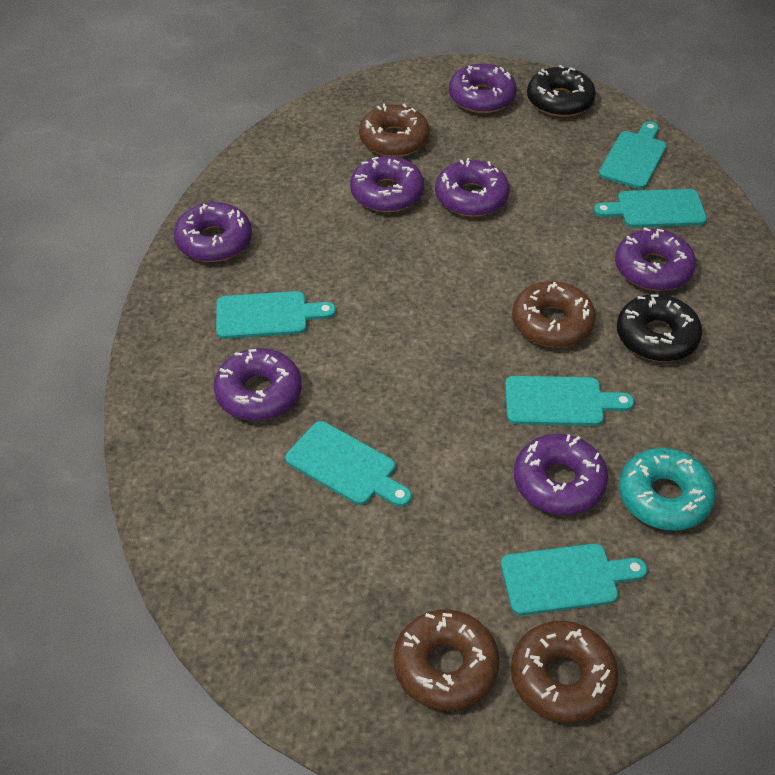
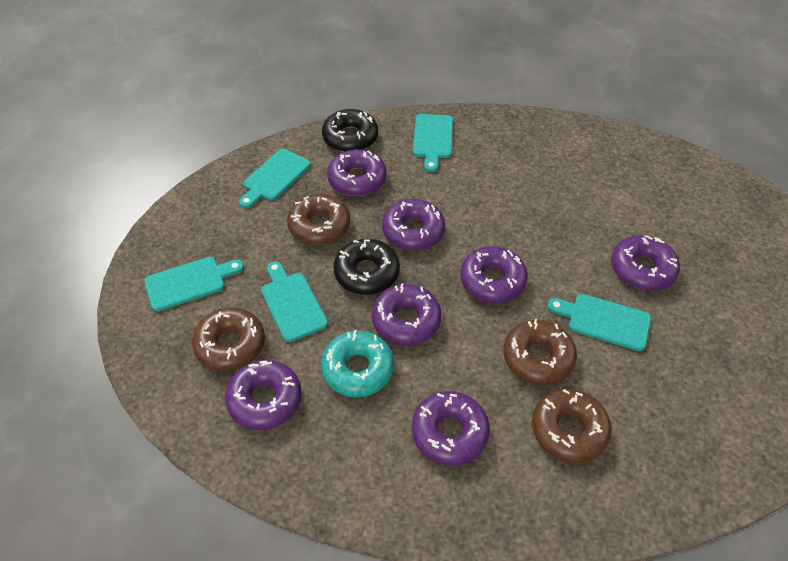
turquoise cutting board: 6 -> 5

